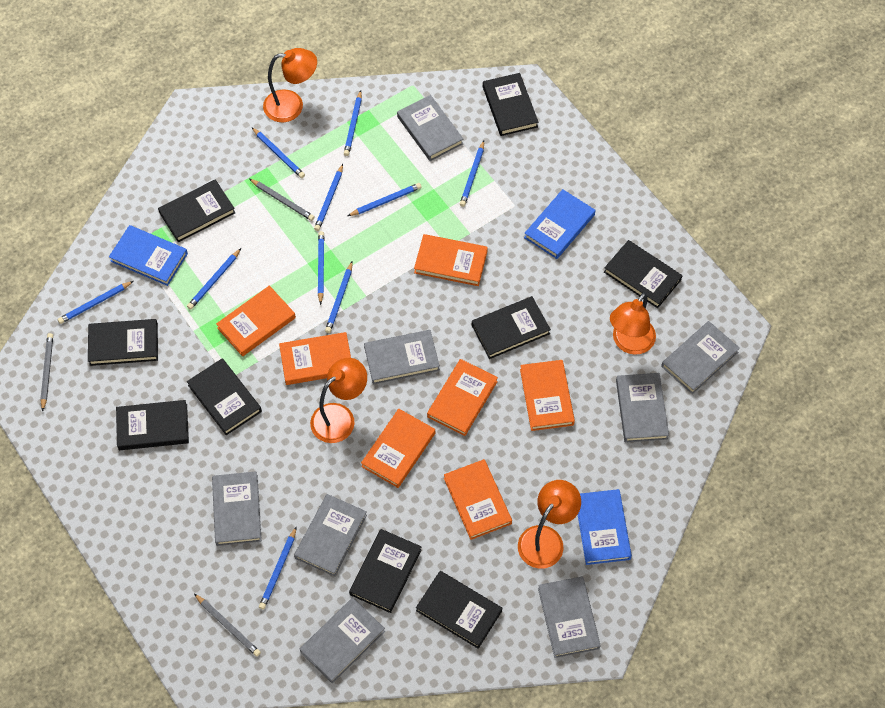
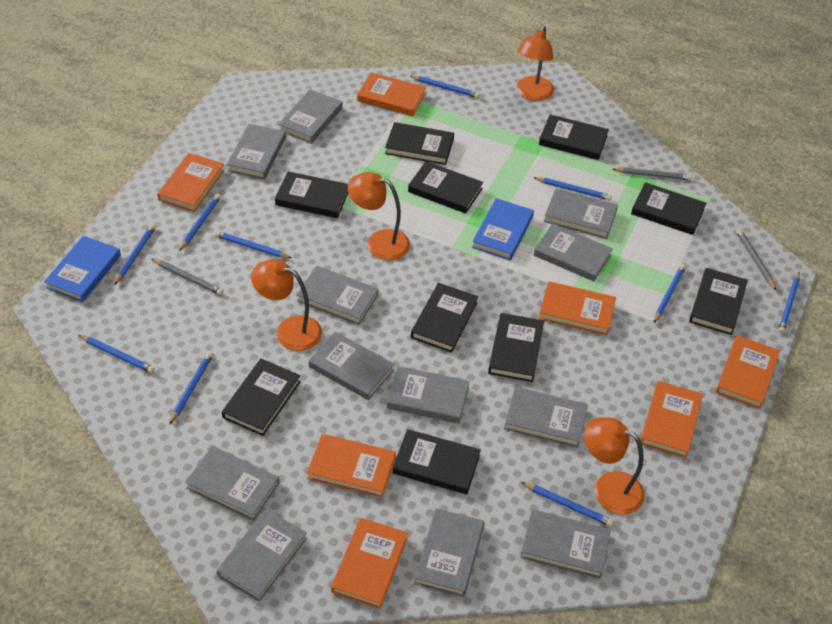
black book: 9 -> 10
blue book: 3 -> 2
grey book: 8 -> 12

